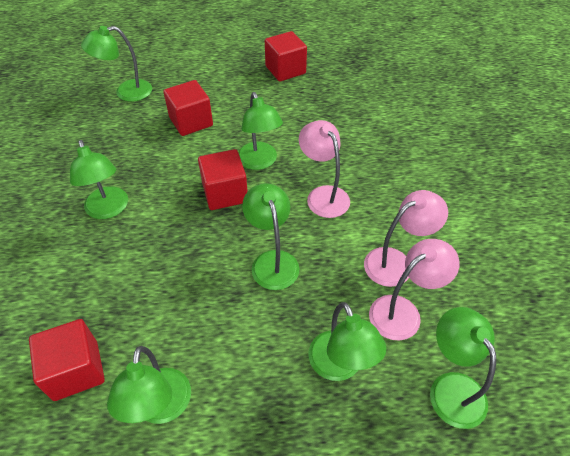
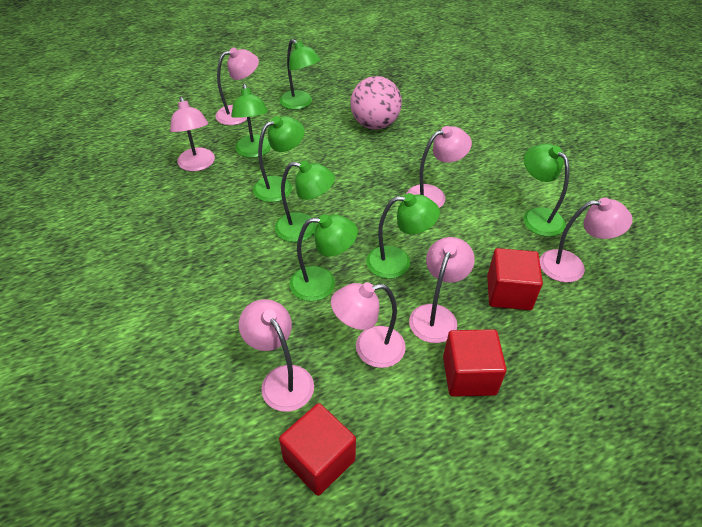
pink ball: 0 -> 1
pink lamp: 3 -> 7
red cube: 4 -> 3

